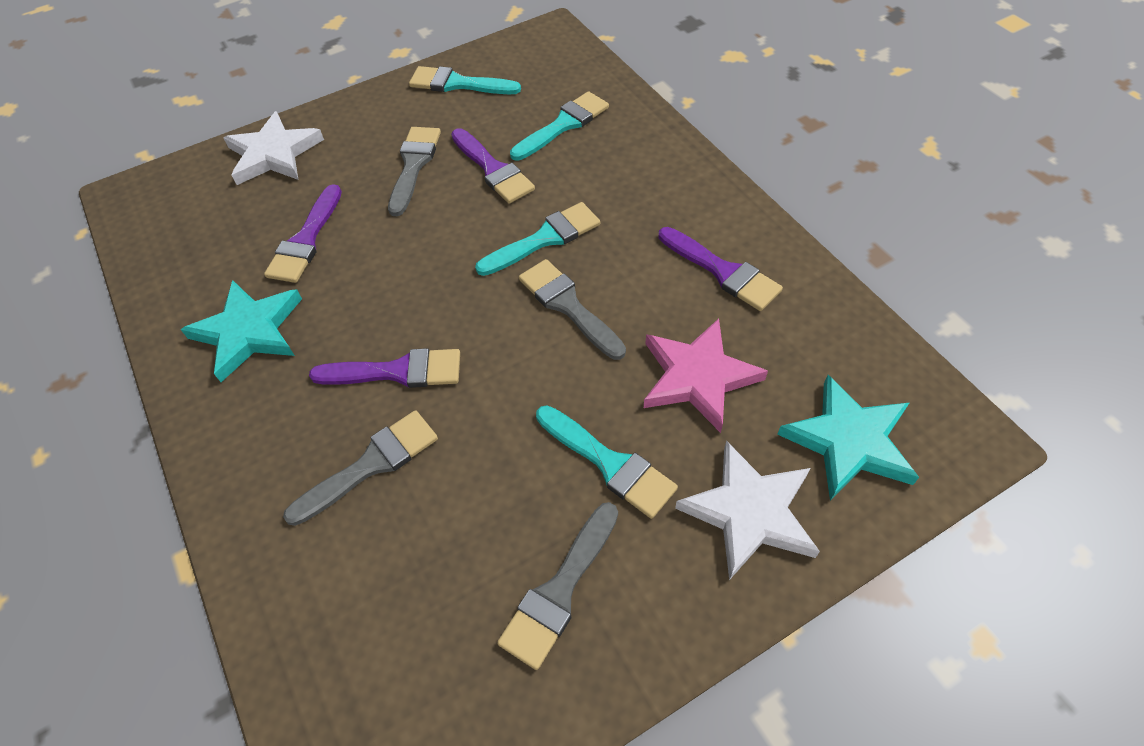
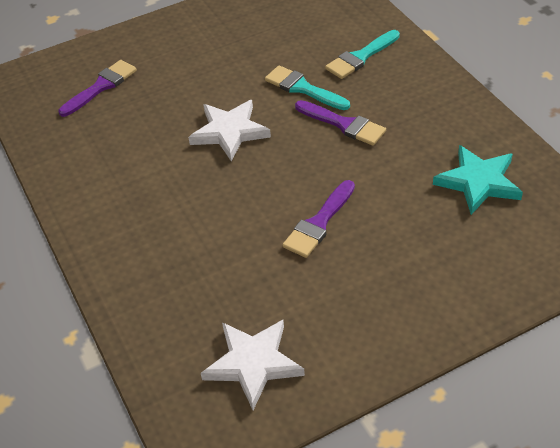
grey brush: 4 -> 0
pink star: 1 -> 0
purple brush: 4 -> 3
turquoise brush: 4 -> 2
turquoise star: 2 -> 1

